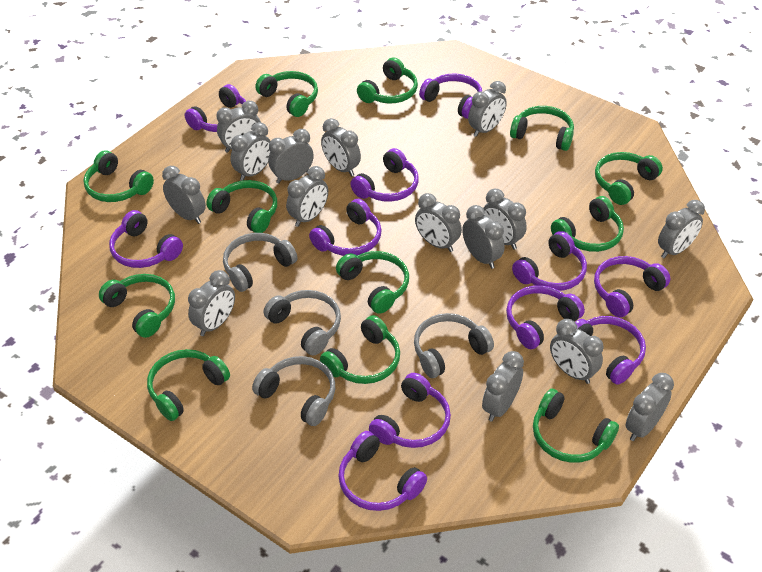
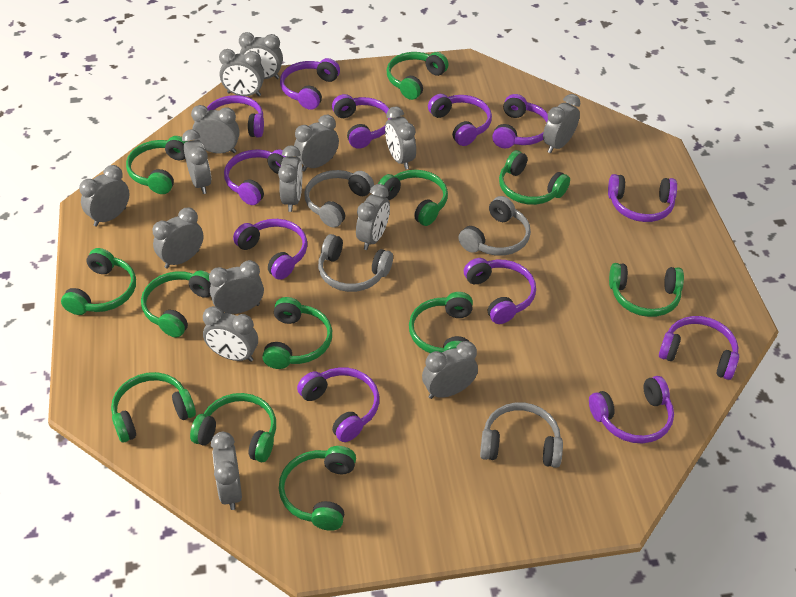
purple headphones: 11 -> 12

